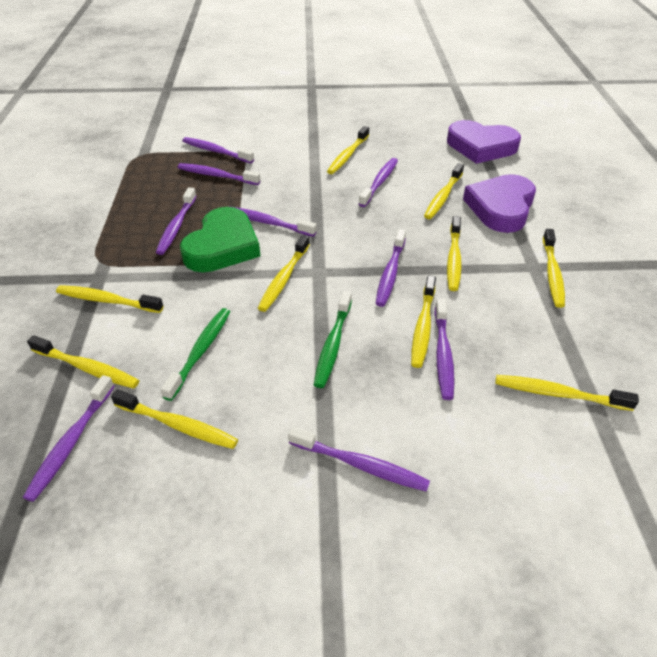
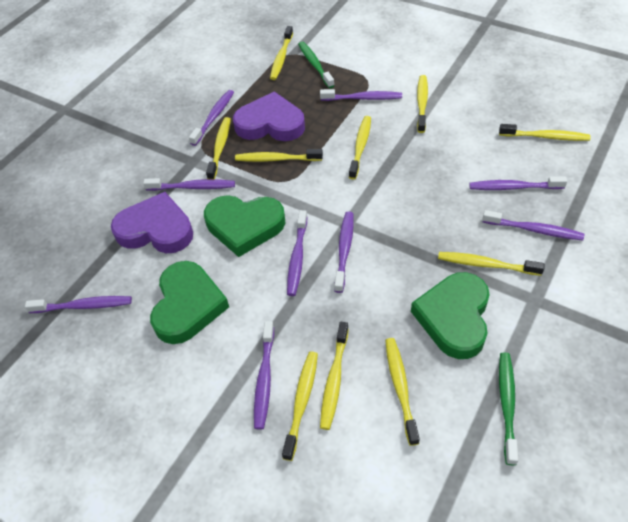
green heart: 1 -> 3

